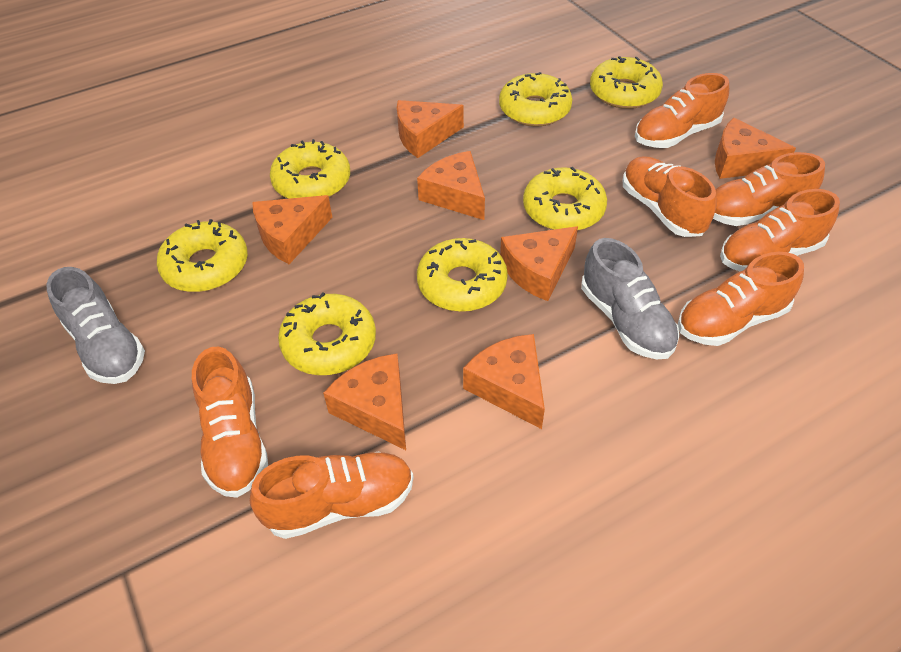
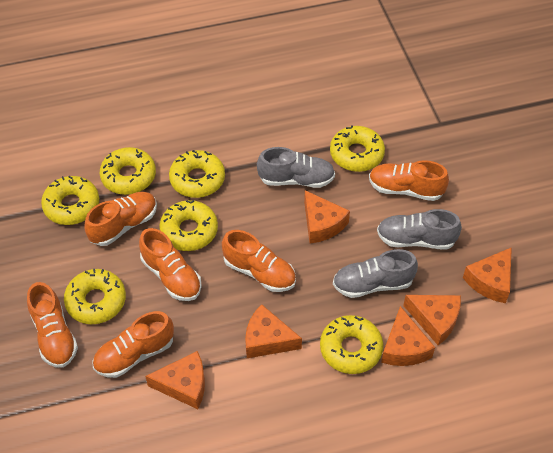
grey shoe: 2 -> 3
orange cheese: 7 -> 6
orange shoe: 7 -> 6

